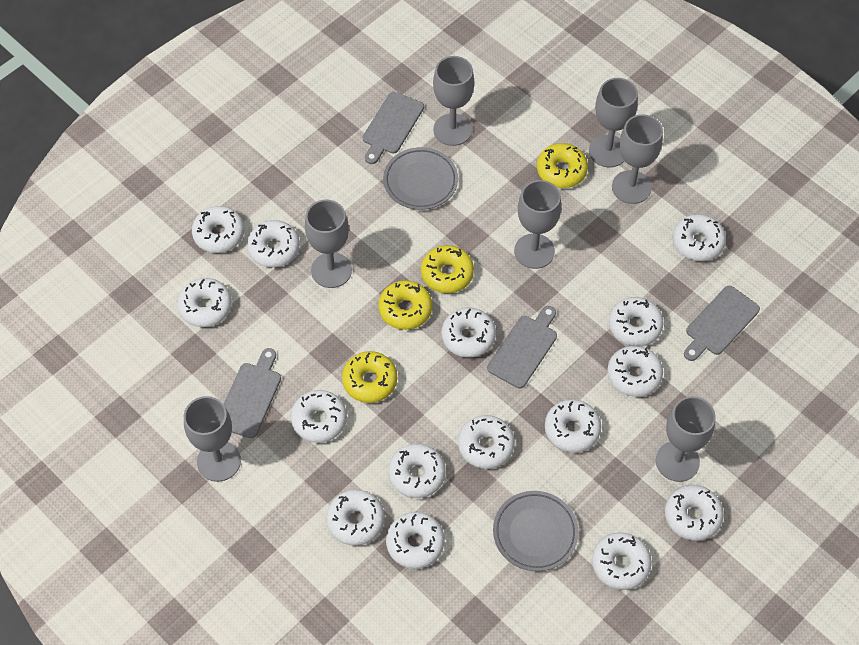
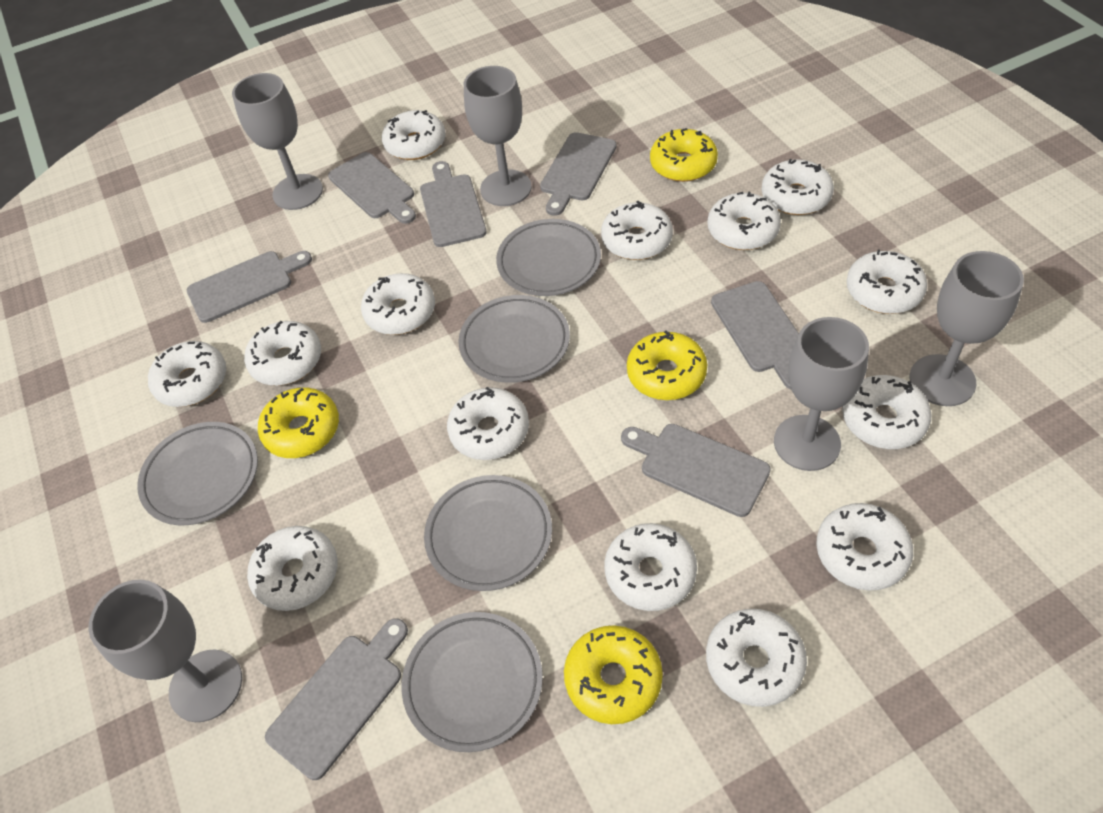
grey cutting board: 4 -> 7
grey goblet: 7 -> 5
grey plate: 2 -> 5
white donut: 15 -> 14

